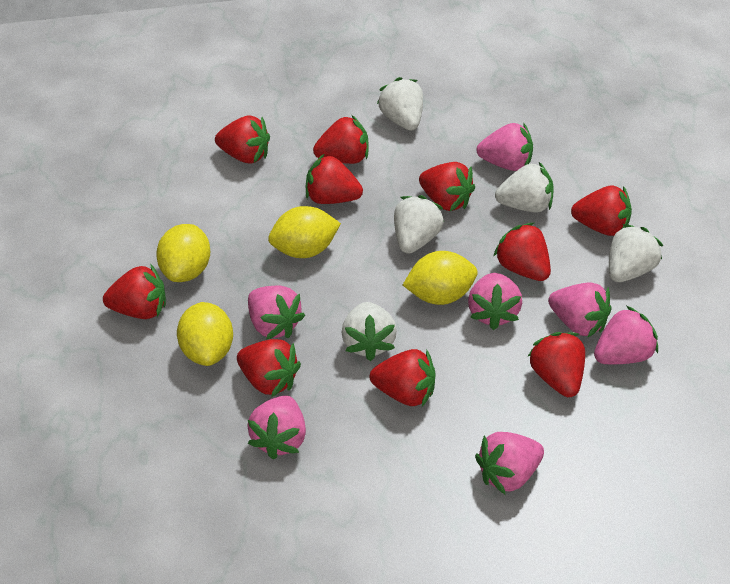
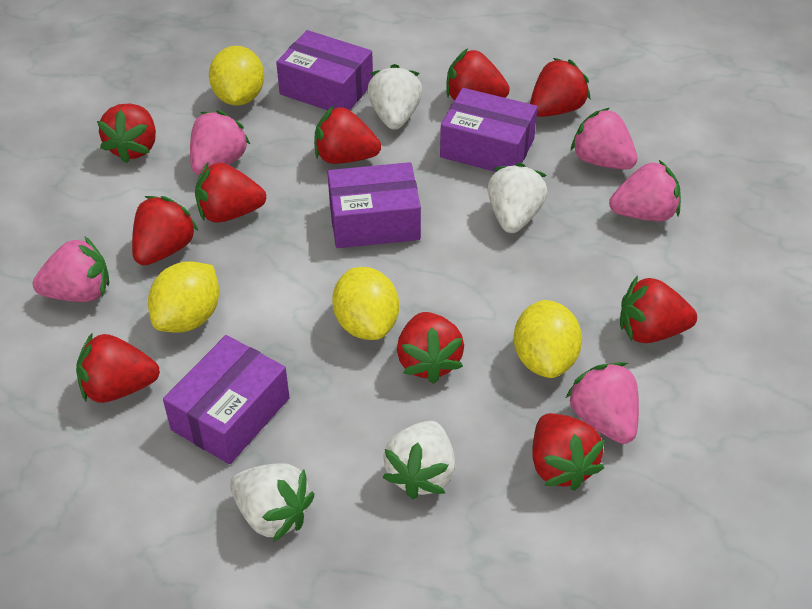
pink strawberry: 7 -> 5
purple box: 0 -> 4
white strawberry: 5 -> 4

